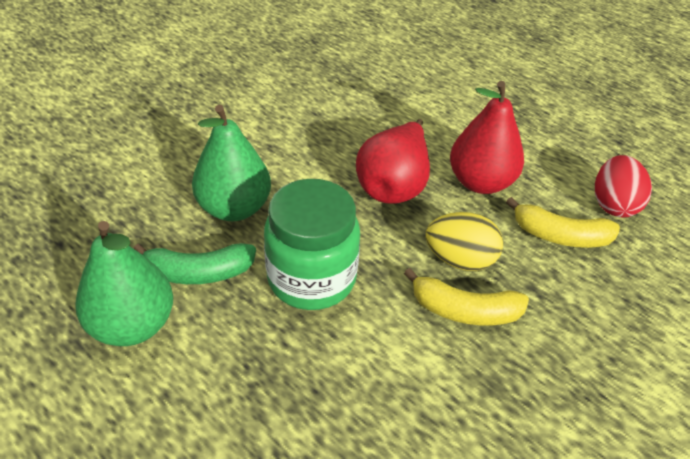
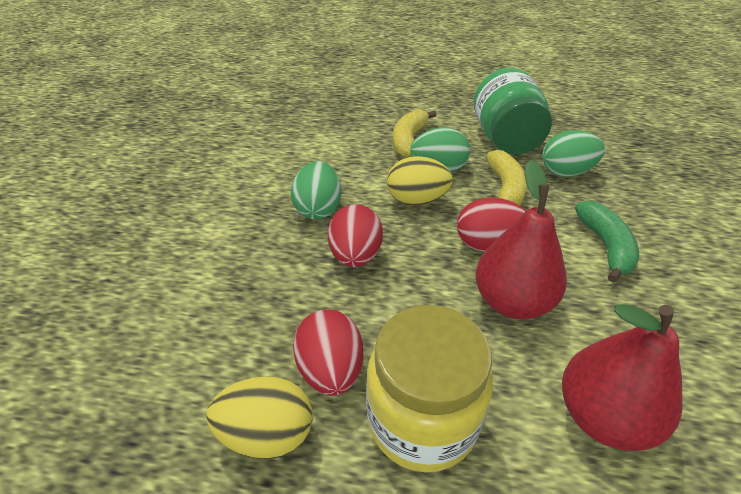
green egg: 0 -> 3
green pear: 2 -> 0
red egg: 1 -> 3
yellow egg: 1 -> 2
yellow jar: 0 -> 1

